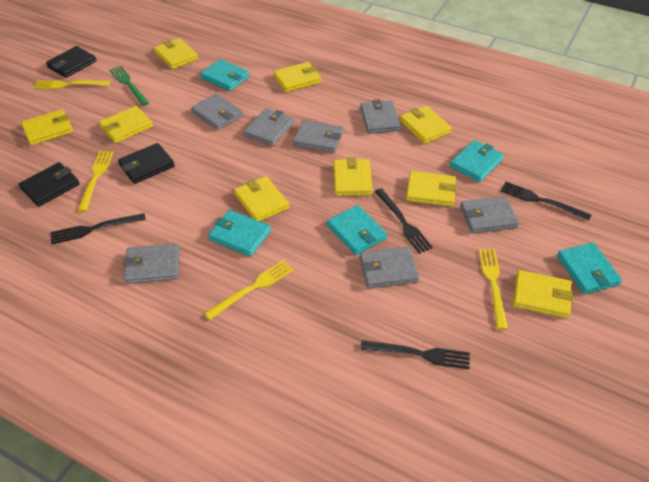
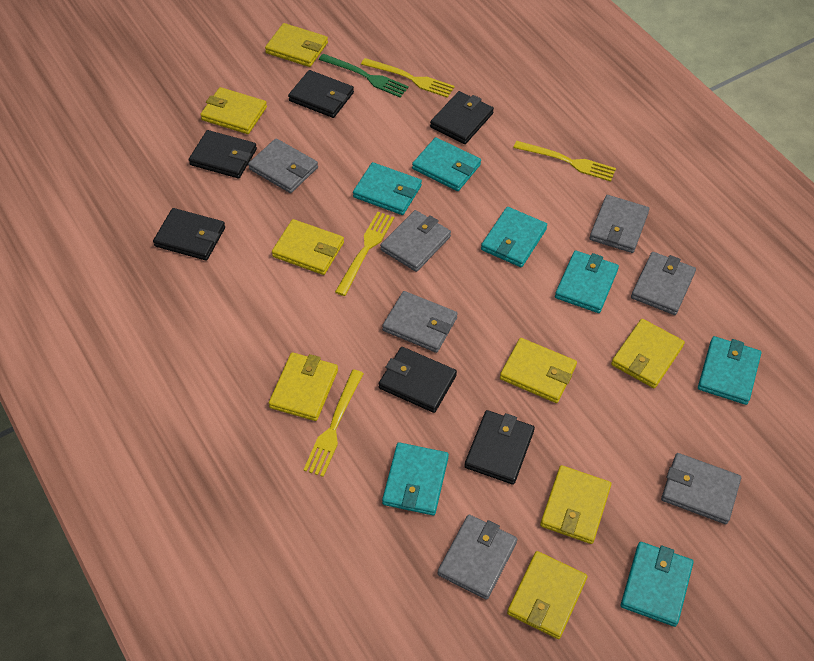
black fork: 4 -> 0
black wallet: 3 -> 6
turquoise wallet: 5 -> 7
yellow wallet: 9 -> 8

